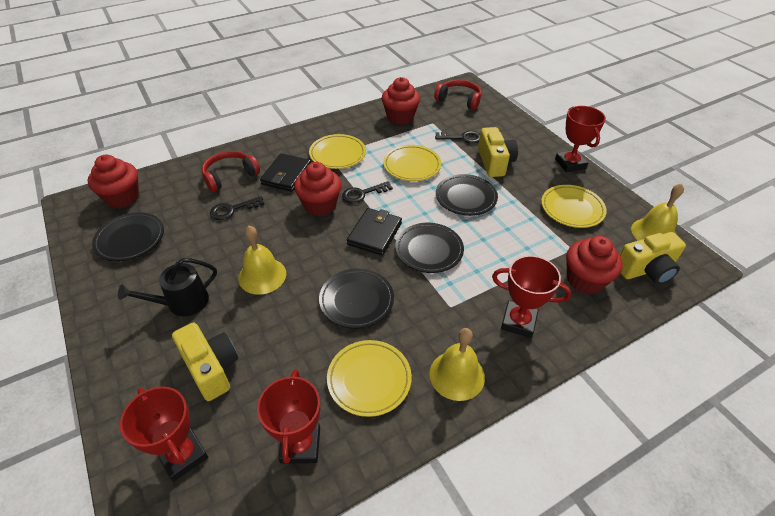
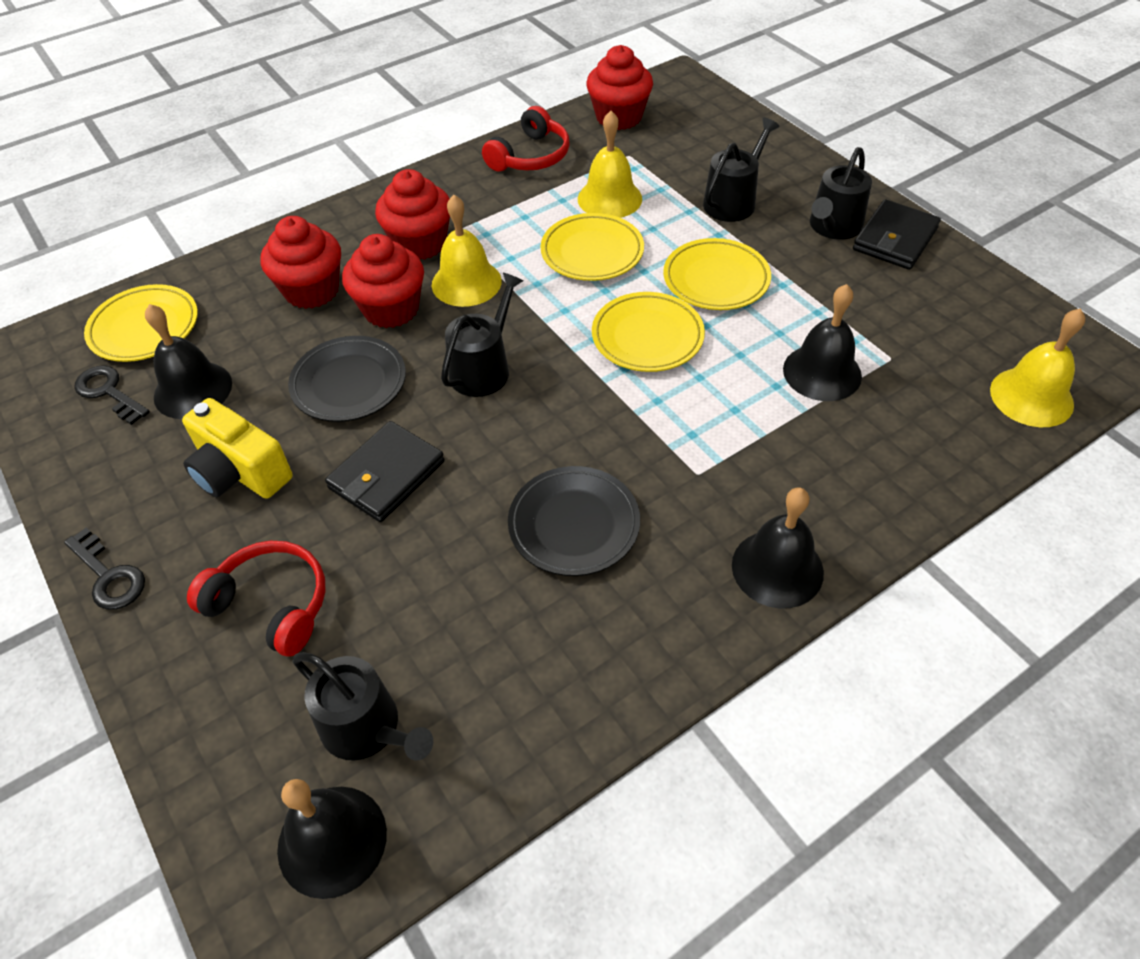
black bell: 0 -> 4
black key: 3 -> 2
black plate: 4 -> 2
black watering can: 1 -> 4
red trophy: 4 -> 0
yellow camera: 3 -> 1

